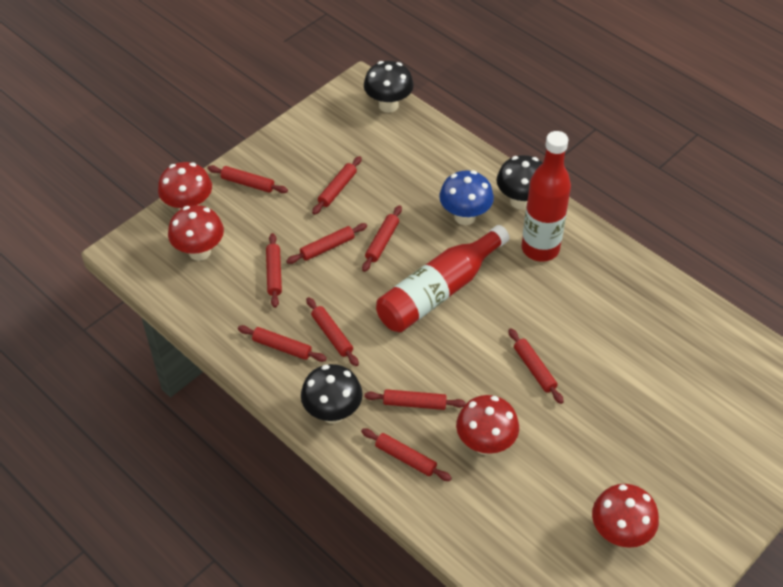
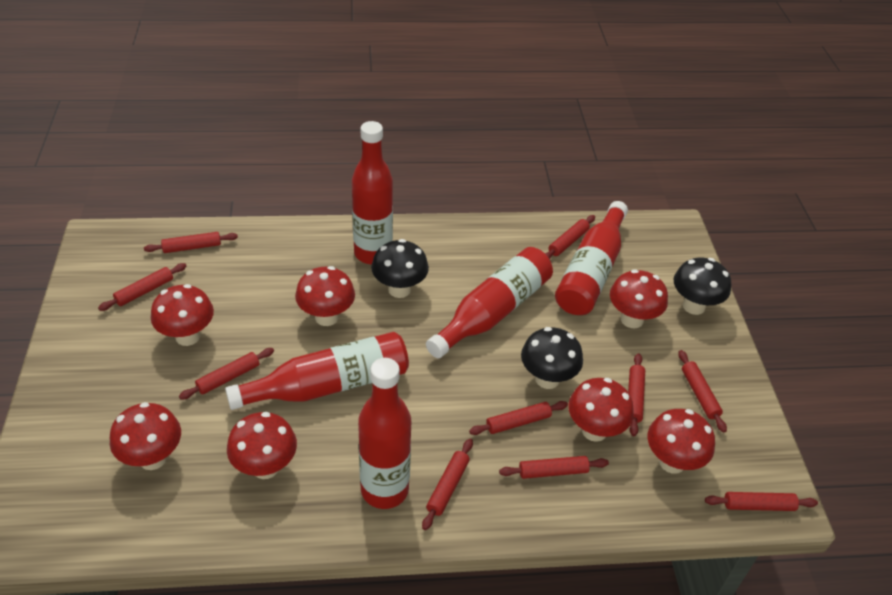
blue mushroom: 1 -> 0
red bottle: 2 -> 5
red mushroom: 4 -> 7

